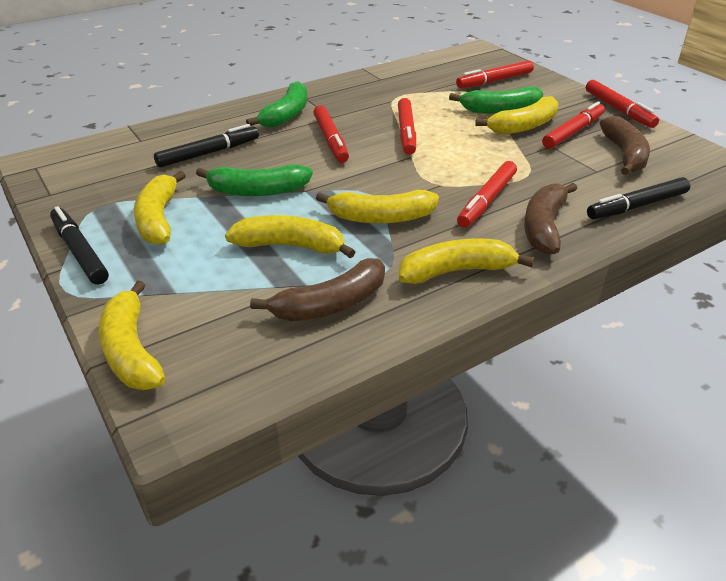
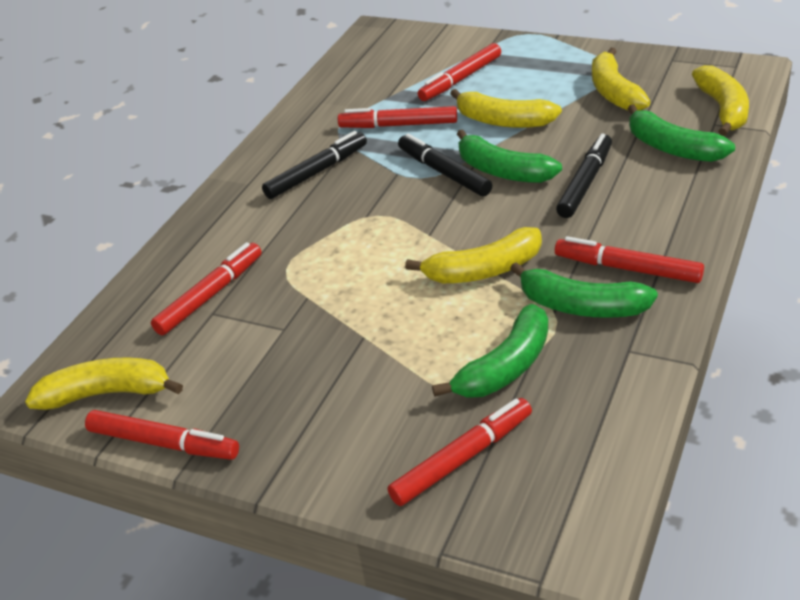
brown banana: 3 -> 0
green banana: 3 -> 4
yellow banana: 6 -> 5

